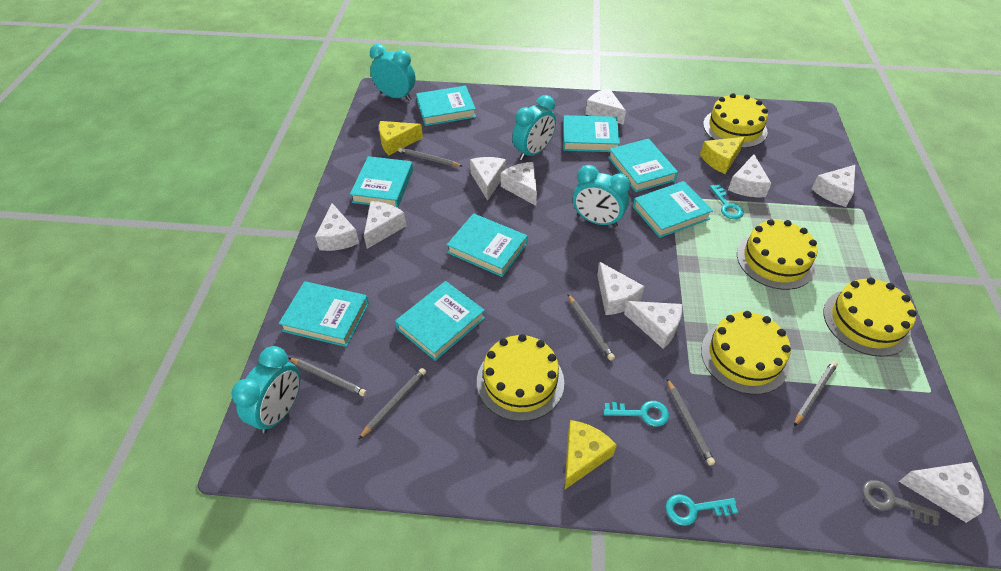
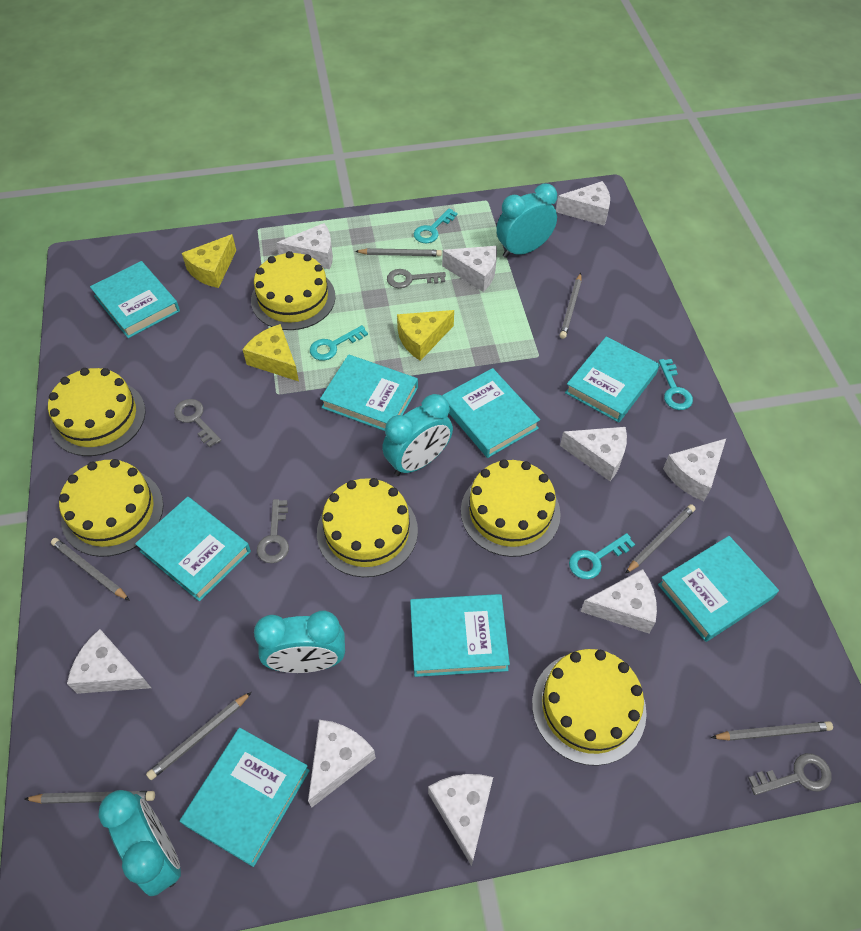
grey key: 1 -> 4
grey pencil: 6 -> 7
turquoise key: 3 -> 4
white cheese: 10 -> 9
yellow cake: 5 -> 6

